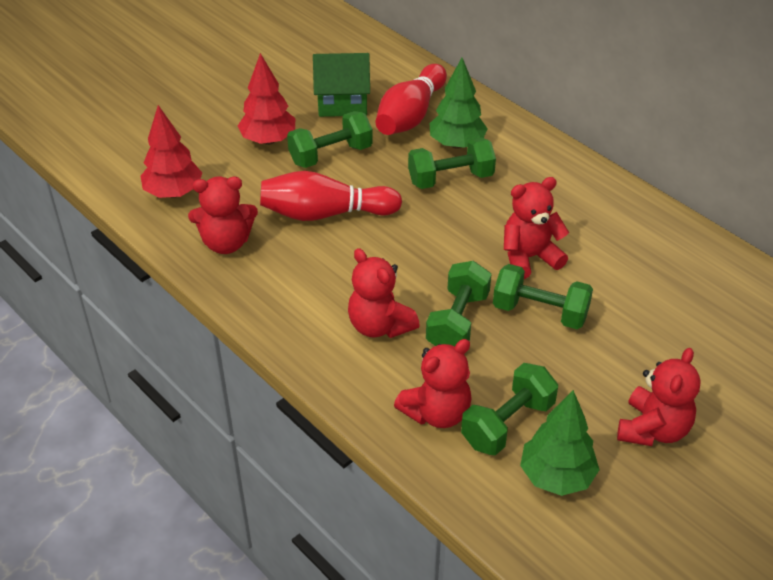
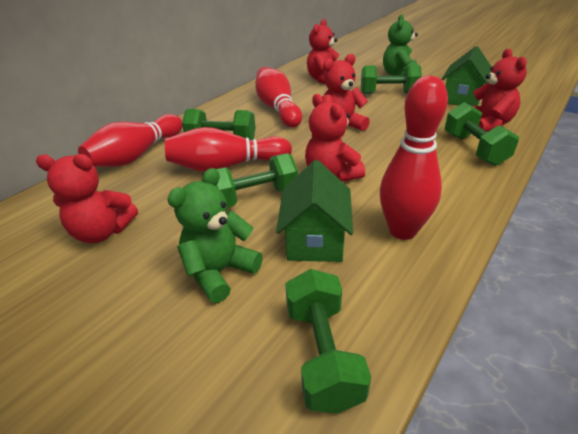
green house: 1 -> 2
green teddy bear: 0 -> 2
green tree: 2 -> 0
red bowling pin: 2 -> 4
red tree: 2 -> 0

